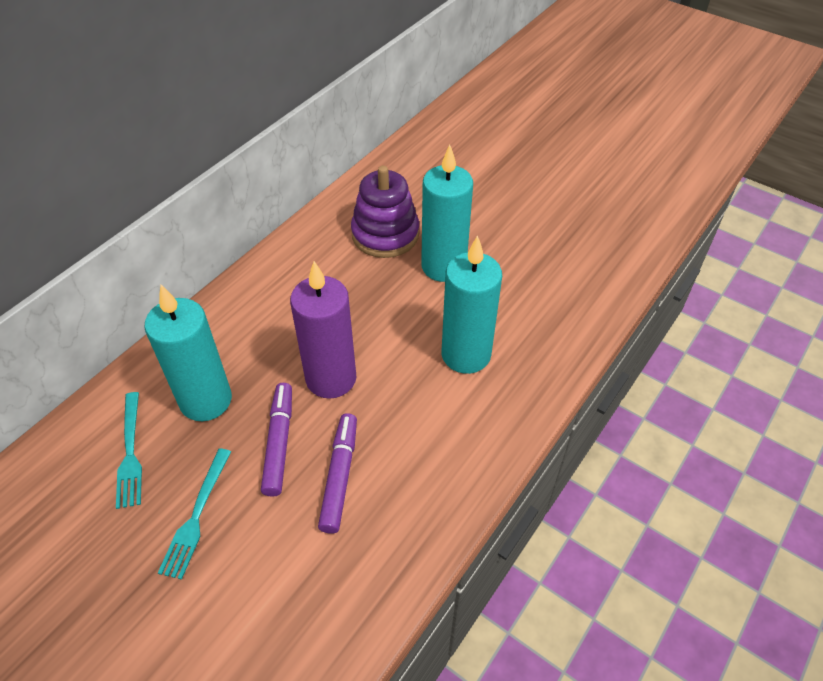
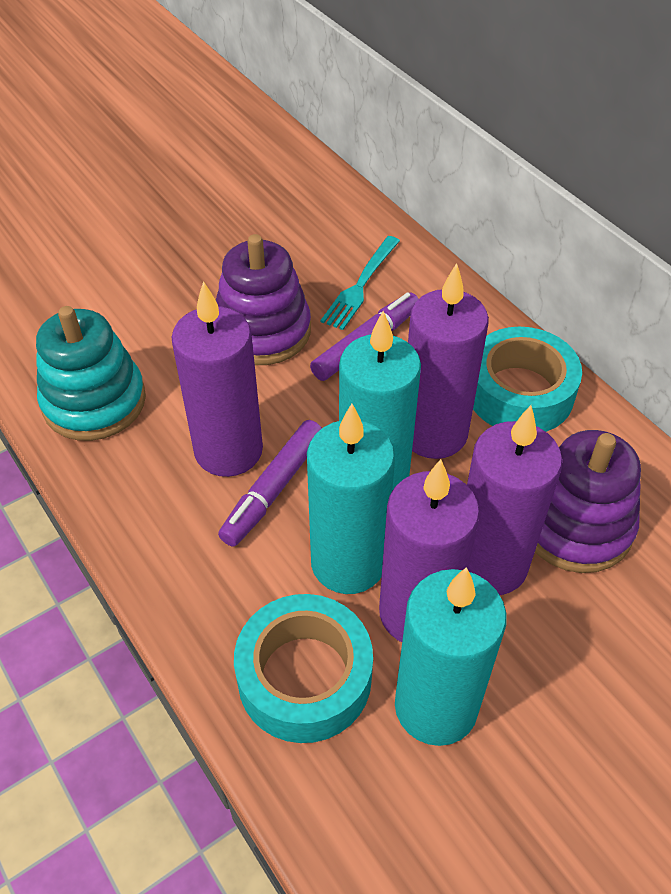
purple candle: 1 -> 4
purple stacking toy: 1 -> 2
turquoise fork: 2 -> 1
turquoise stacking toy: 0 -> 1
turquoise tape: 0 -> 2

